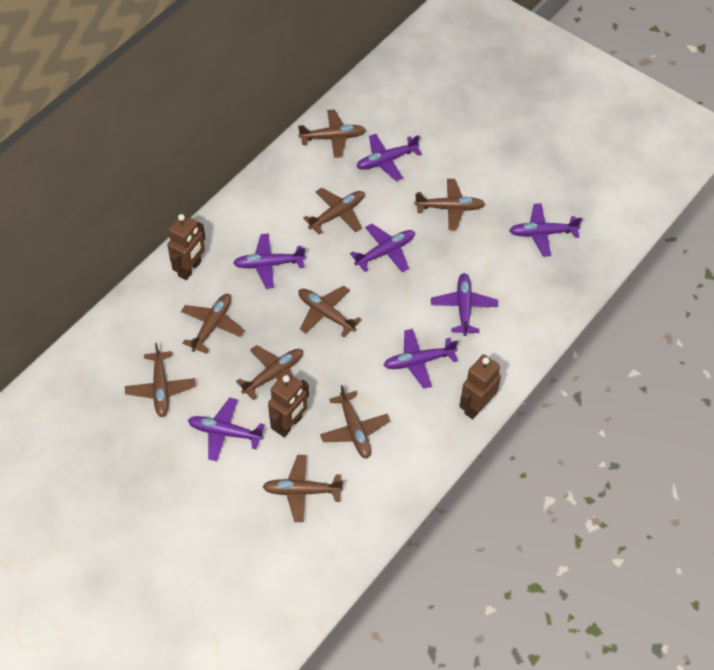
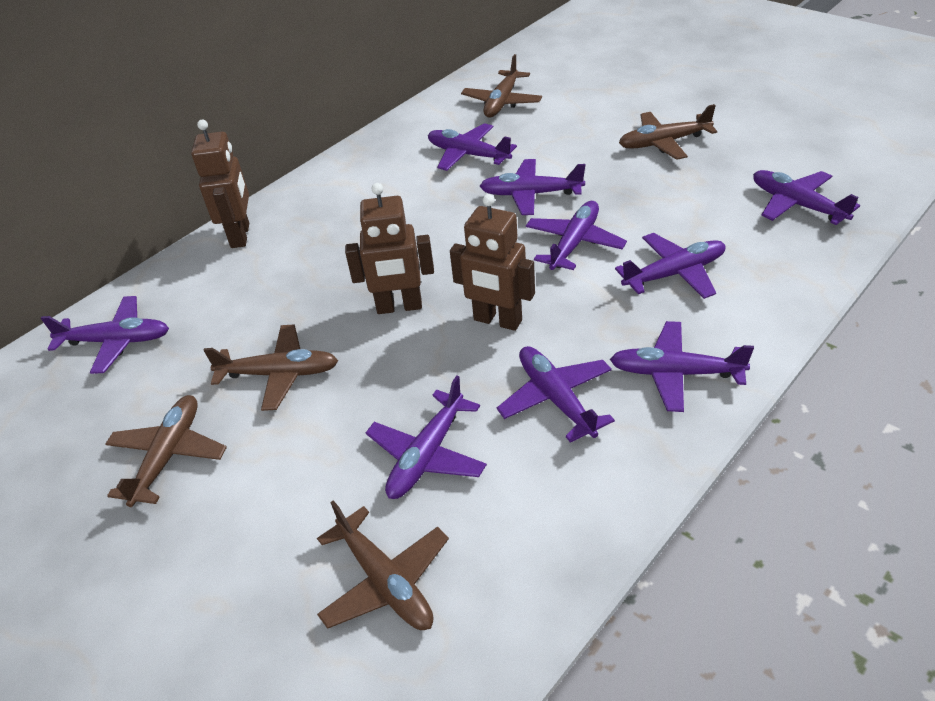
brown plane: 9 -> 5
purple plane: 7 -> 9

